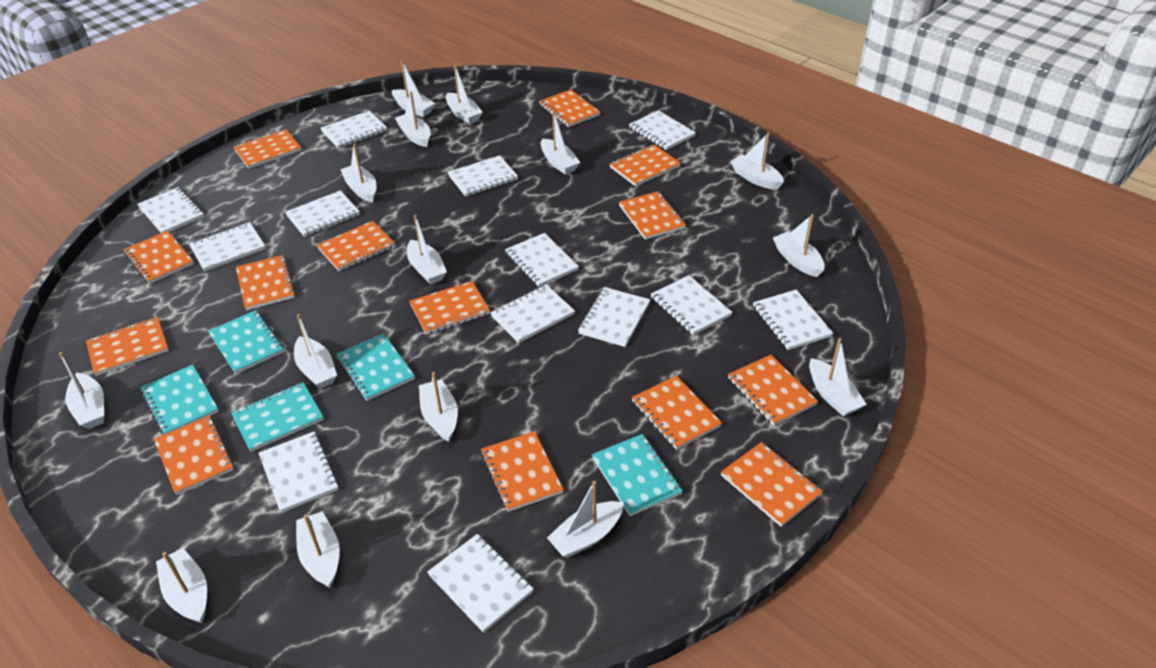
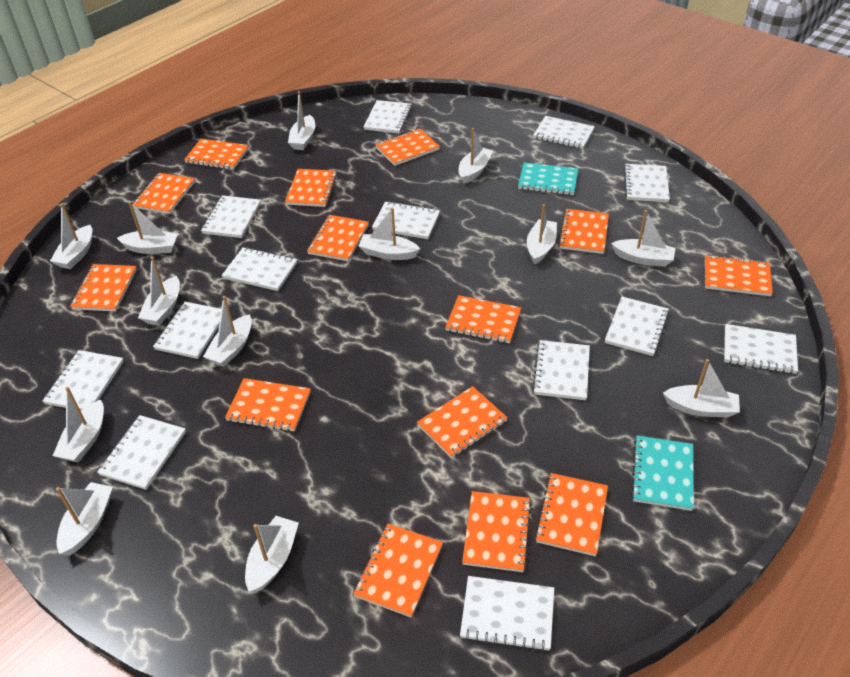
turquoise notebook: 5 -> 2
white boat: 15 -> 13

